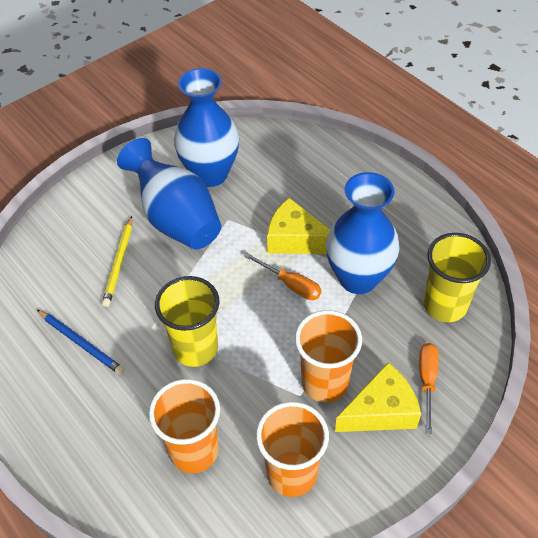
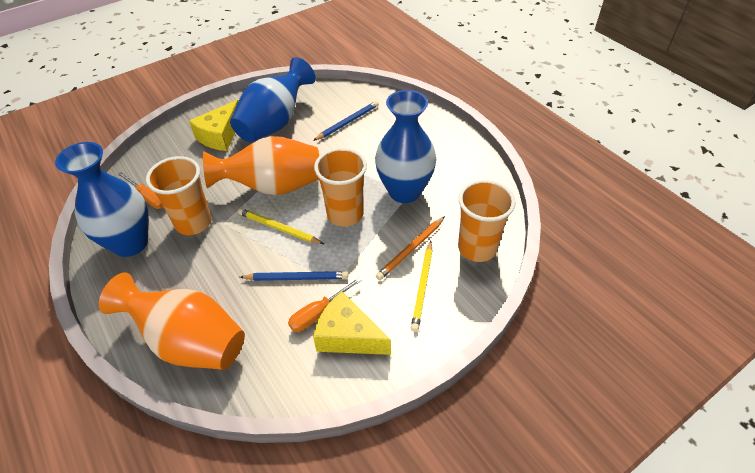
blue pencil: 1 -> 2
orange pencil: 0 -> 1
orange vase: 0 -> 2
yellow cup: 2 -> 0
yellow pencil: 1 -> 2

